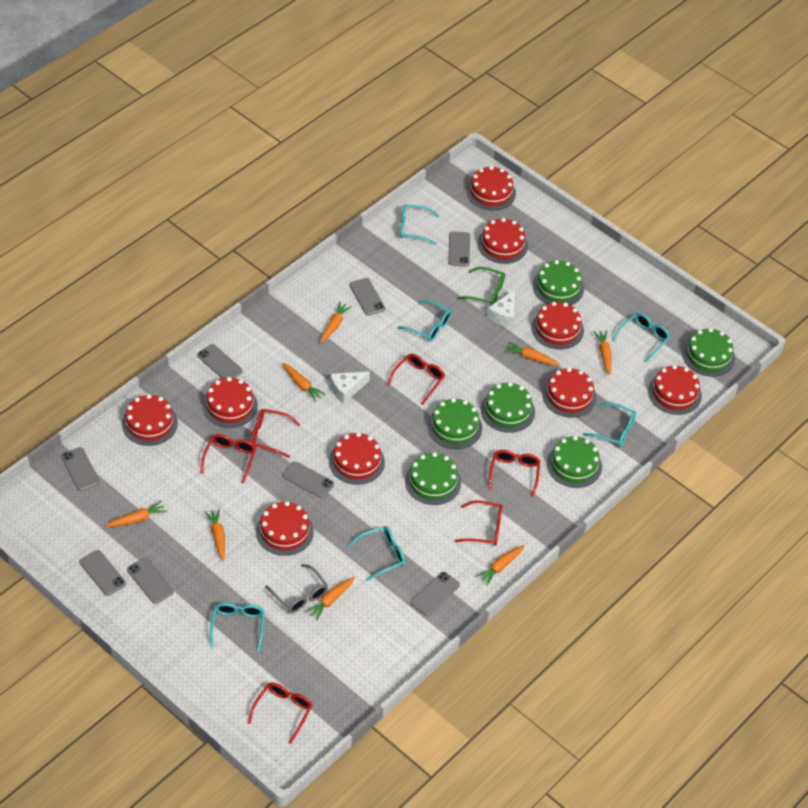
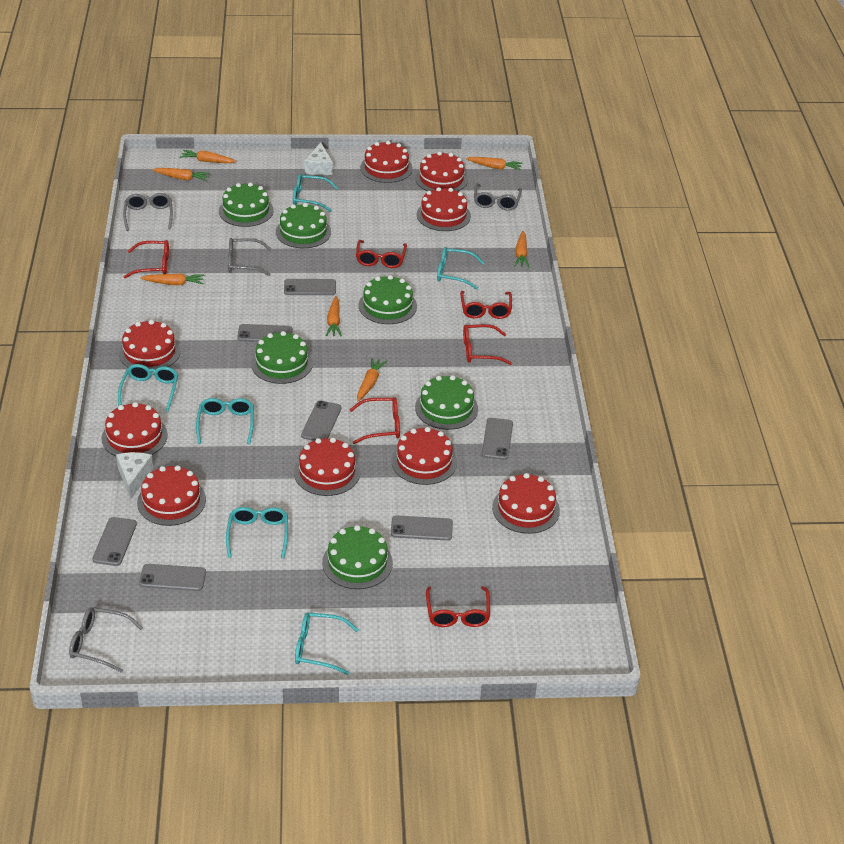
green glasses: 1 -> 0
grey glasses: 1 -> 4
grey phone: 8 -> 7
orange carrot: 8 -> 7

